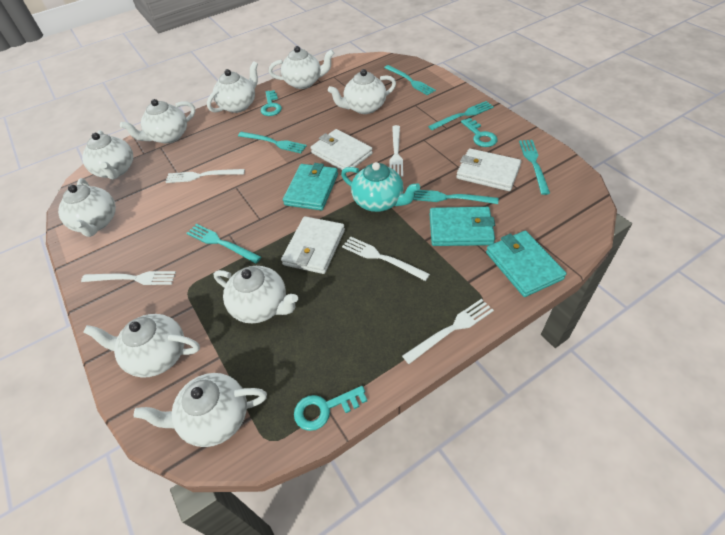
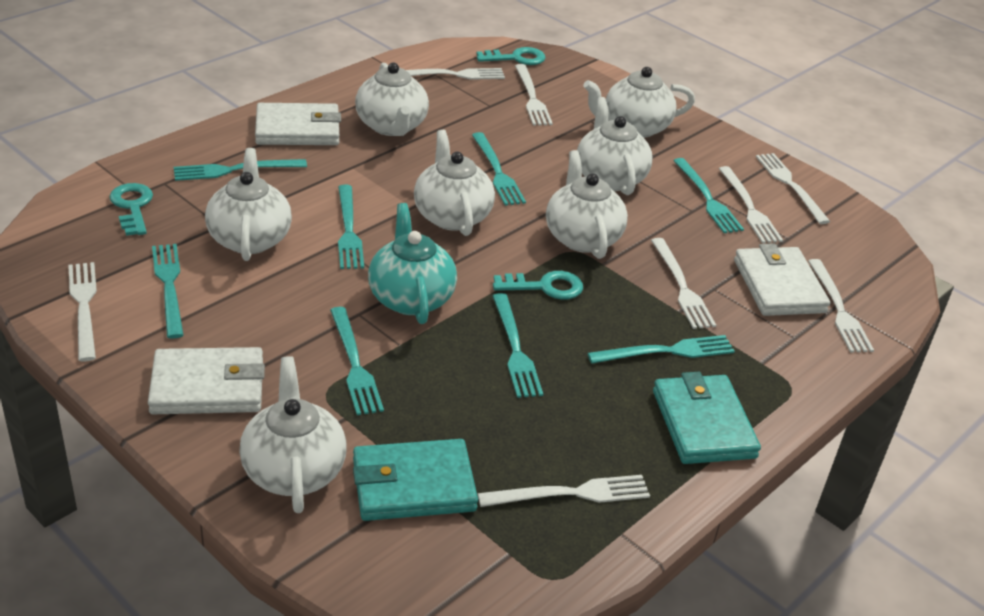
turquoise fork: 6 -> 8
turquoise wallet: 3 -> 2
white fork: 5 -> 8
white teapot: 9 -> 7

